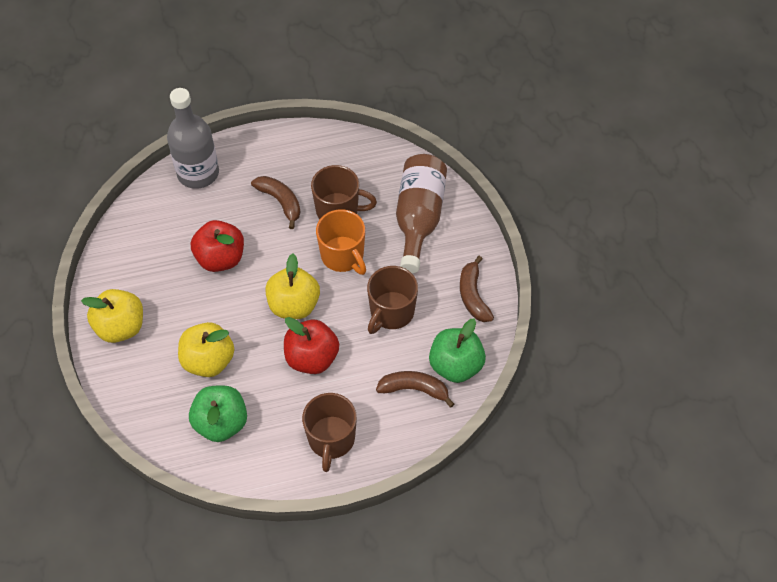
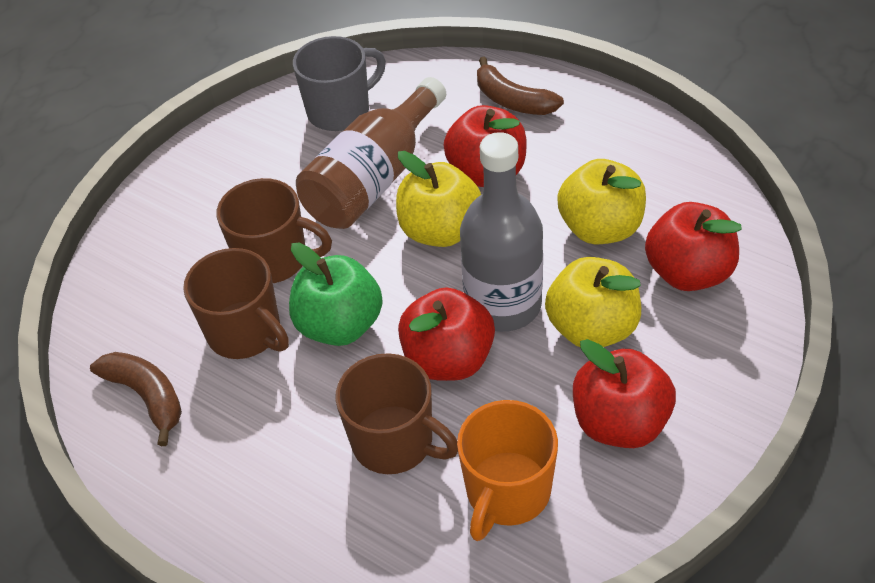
brown banana: 3 -> 2
green apple: 2 -> 1
grey mug: 0 -> 1
red apple: 2 -> 4

